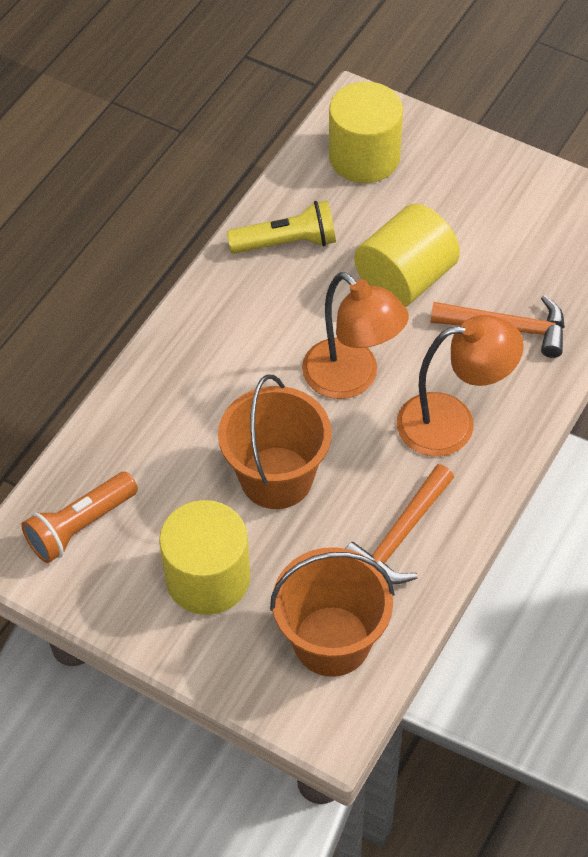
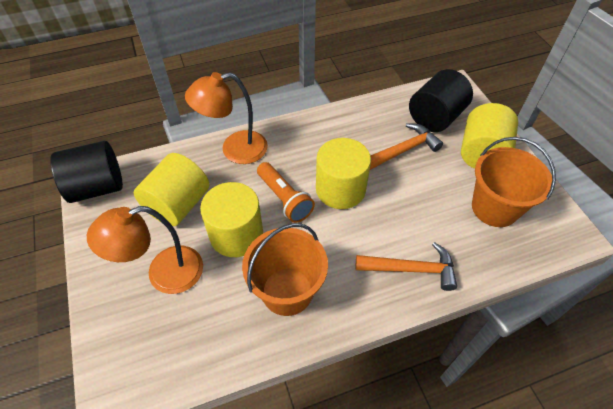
black cylinder: 0 -> 2
yellow cylinder: 3 -> 4
yellow flashlight: 1 -> 0

